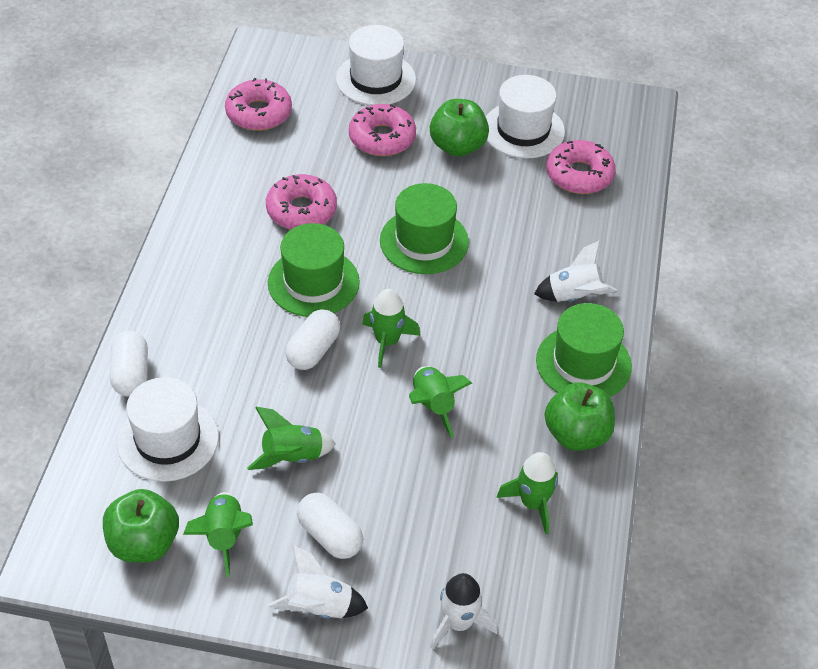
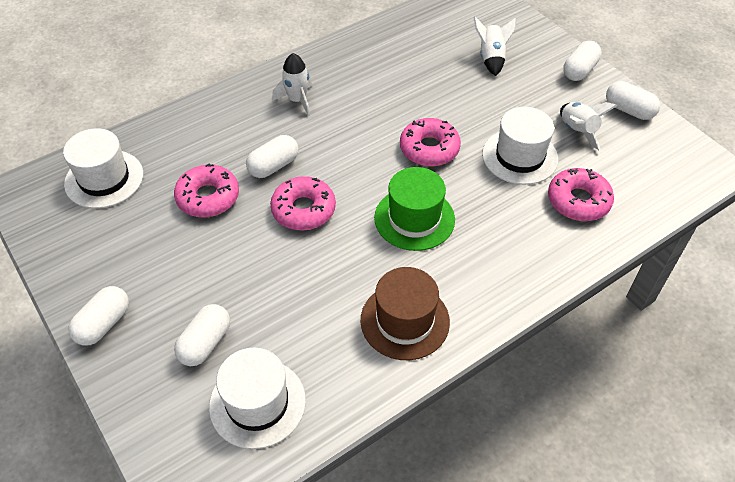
brown hat: 0 -> 1
green apple: 3 -> 0
green hat: 3 -> 1
green rocket: 5 -> 0
white capsule: 3 -> 5

